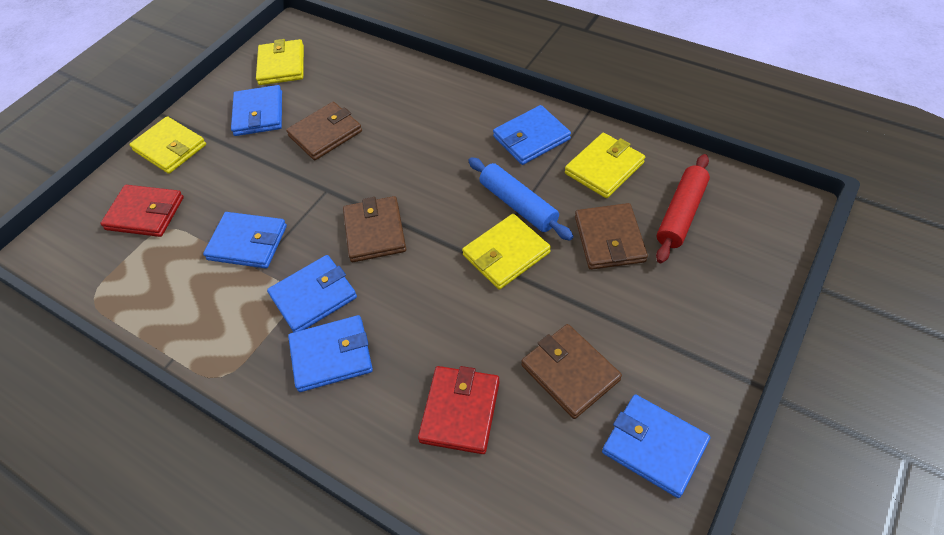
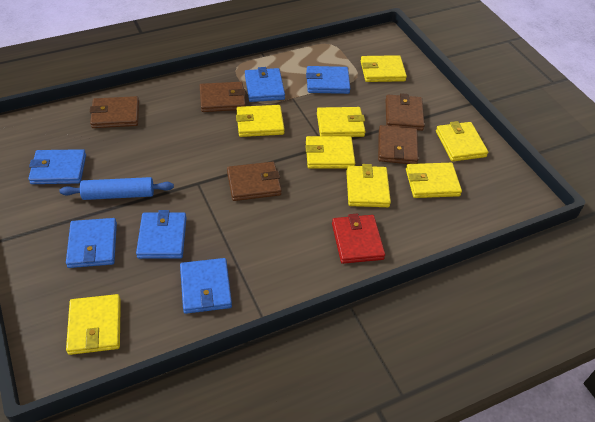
brown wallet: 4 -> 5
red rolling pin: 1 -> 0
red wallet: 2 -> 1
yellow wallet: 4 -> 8

